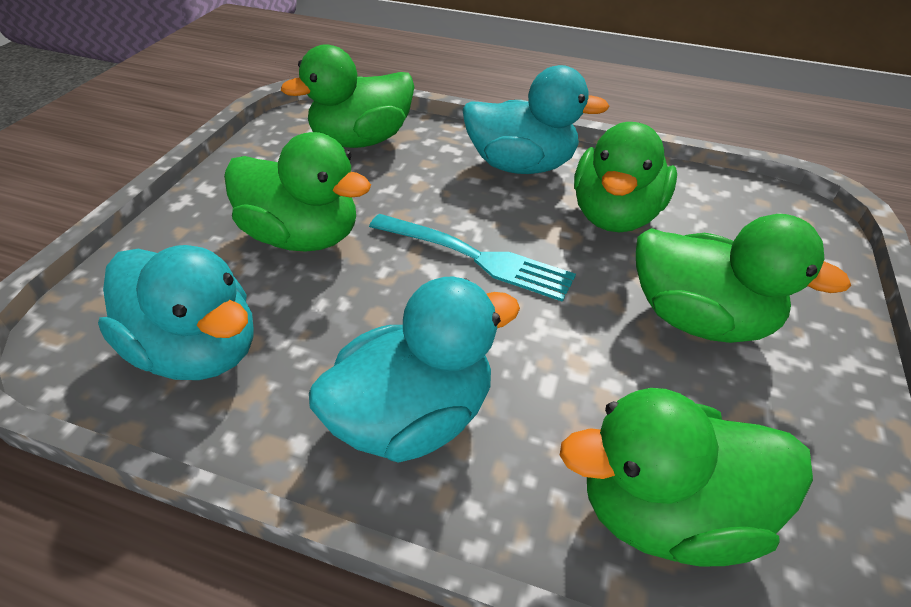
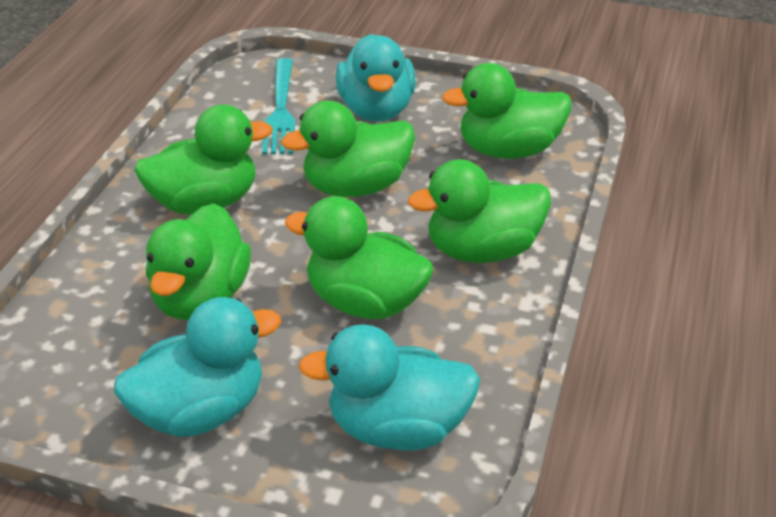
green duck: 5 -> 6

